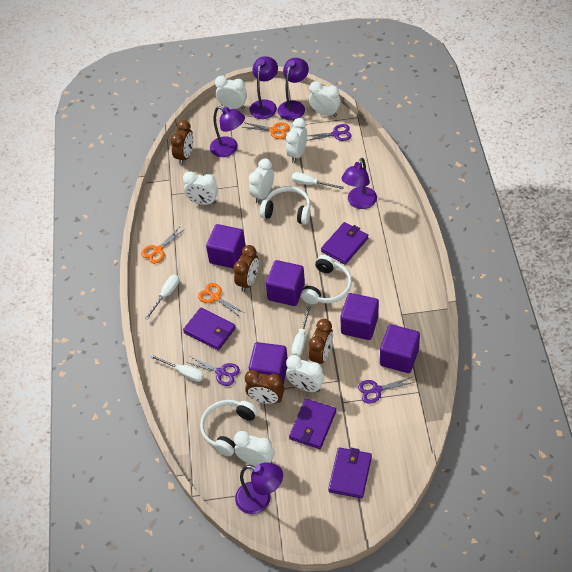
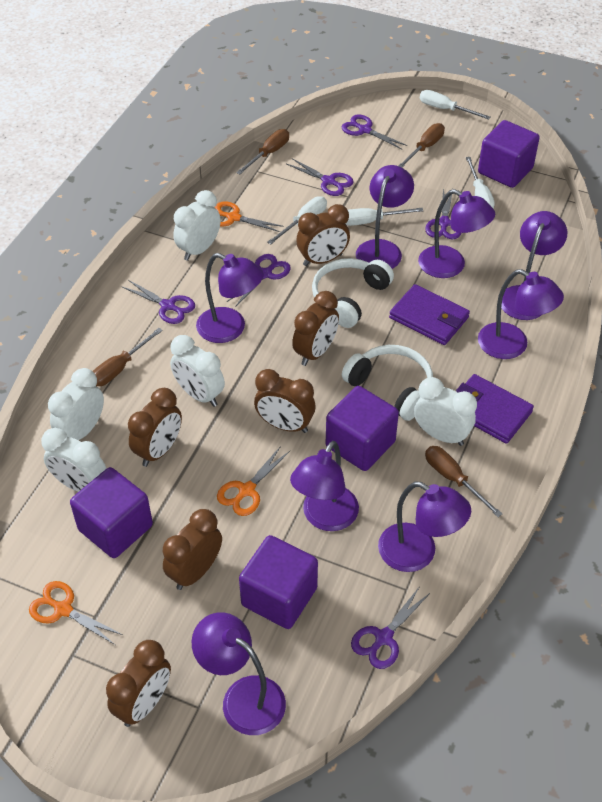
brown clock: 4 -> 6
brown screwdriver: 0 -> 4
purple cube: 5 -> 4
purple lamp: 5 -> 8
purple scissors: 3 -> 6
purple wallet: 4 -> 2
white clock: 7 -> 5
white headphones: 3 -> 2

